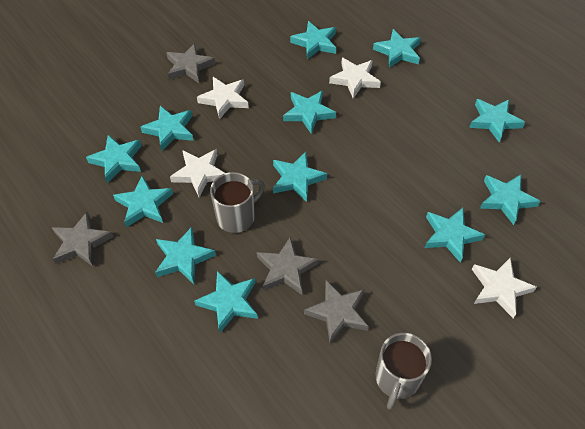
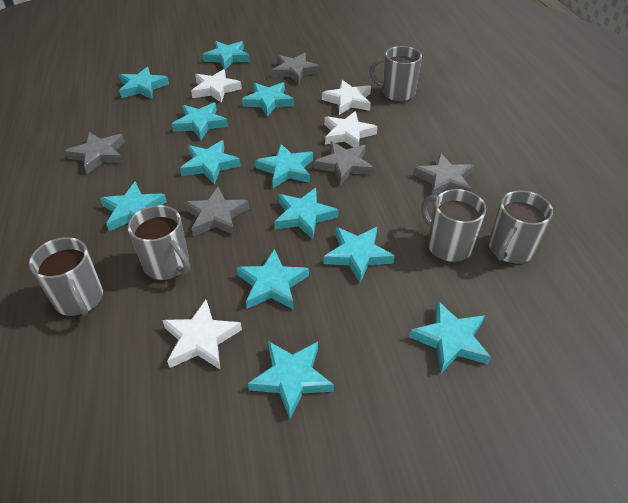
grey mug: 2 -> 5
grey star: 4 -> 5

